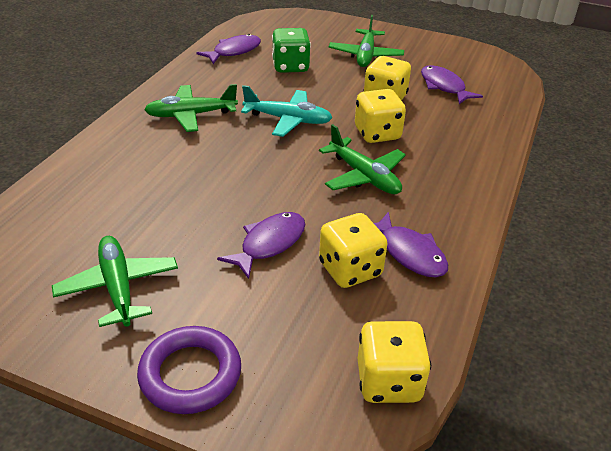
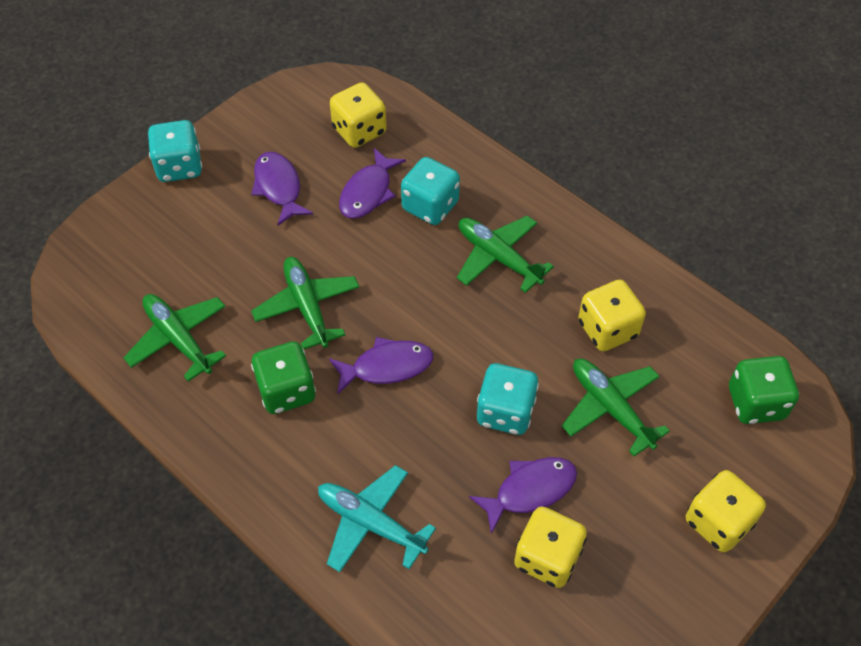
green dice: 1 -> 2
purple ring: 1 -> 0
turquoise dice: 0 -> 3

